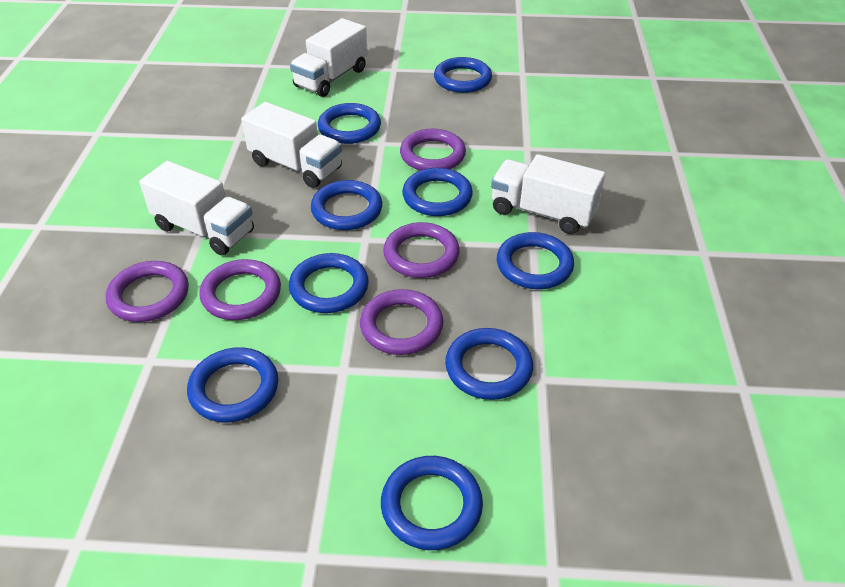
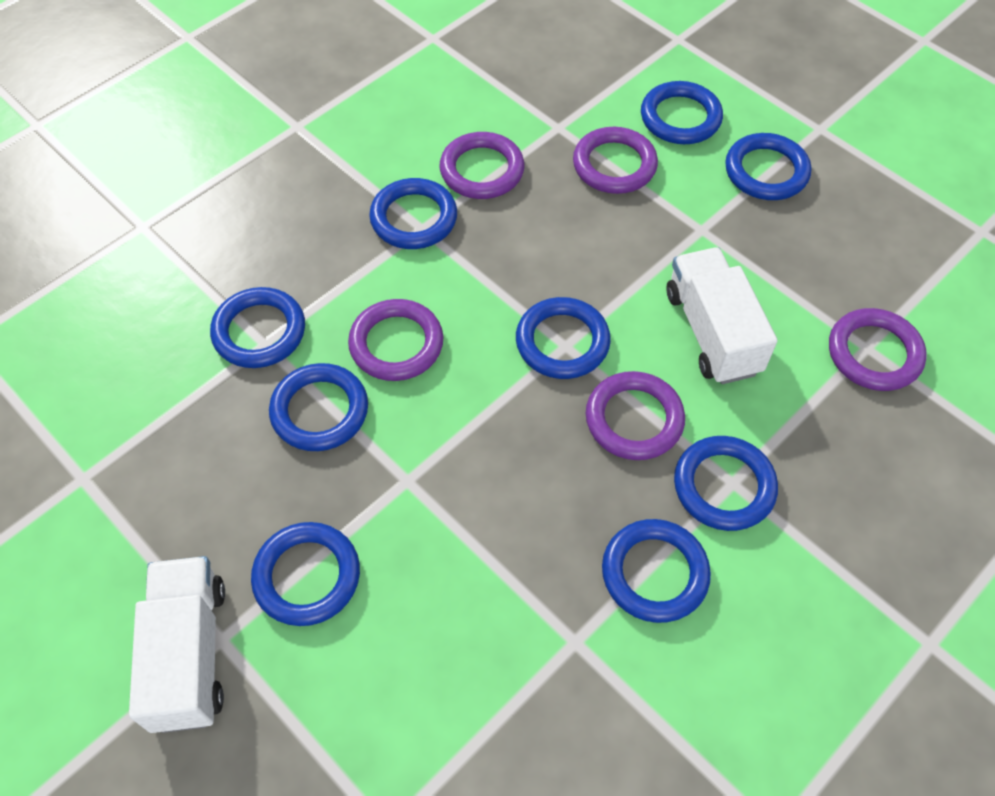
white truck: 4 -> 2

